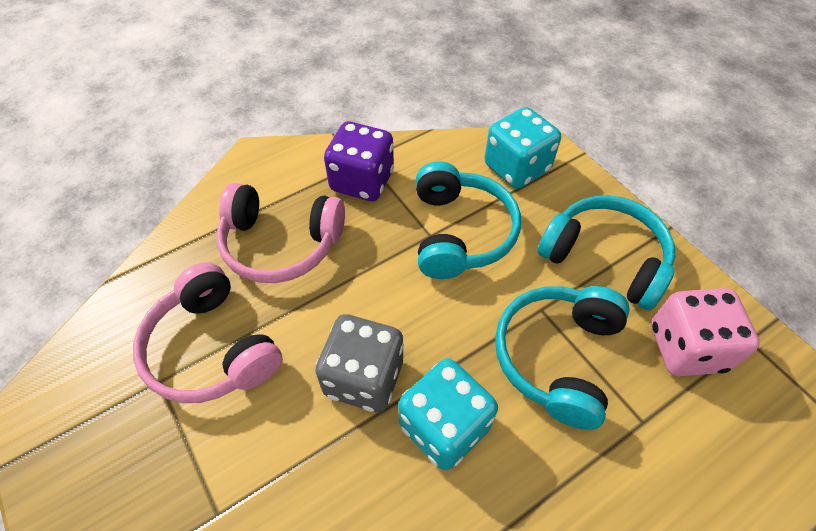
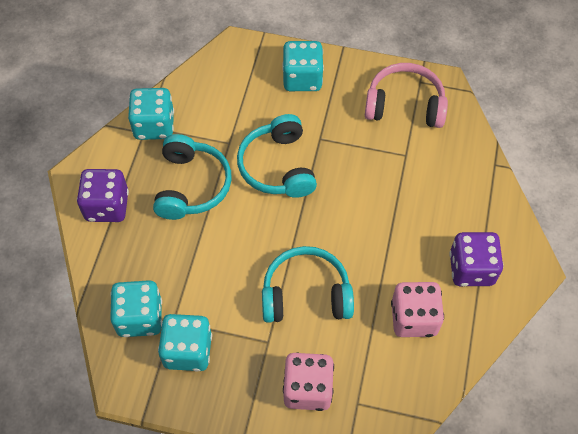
grey dice: 1 -> 0
pink dice: 1 -> 2
pink headphones: 2 -> 1
purple dice: 1 -> 2
turquoise dice: 2 -> 4

